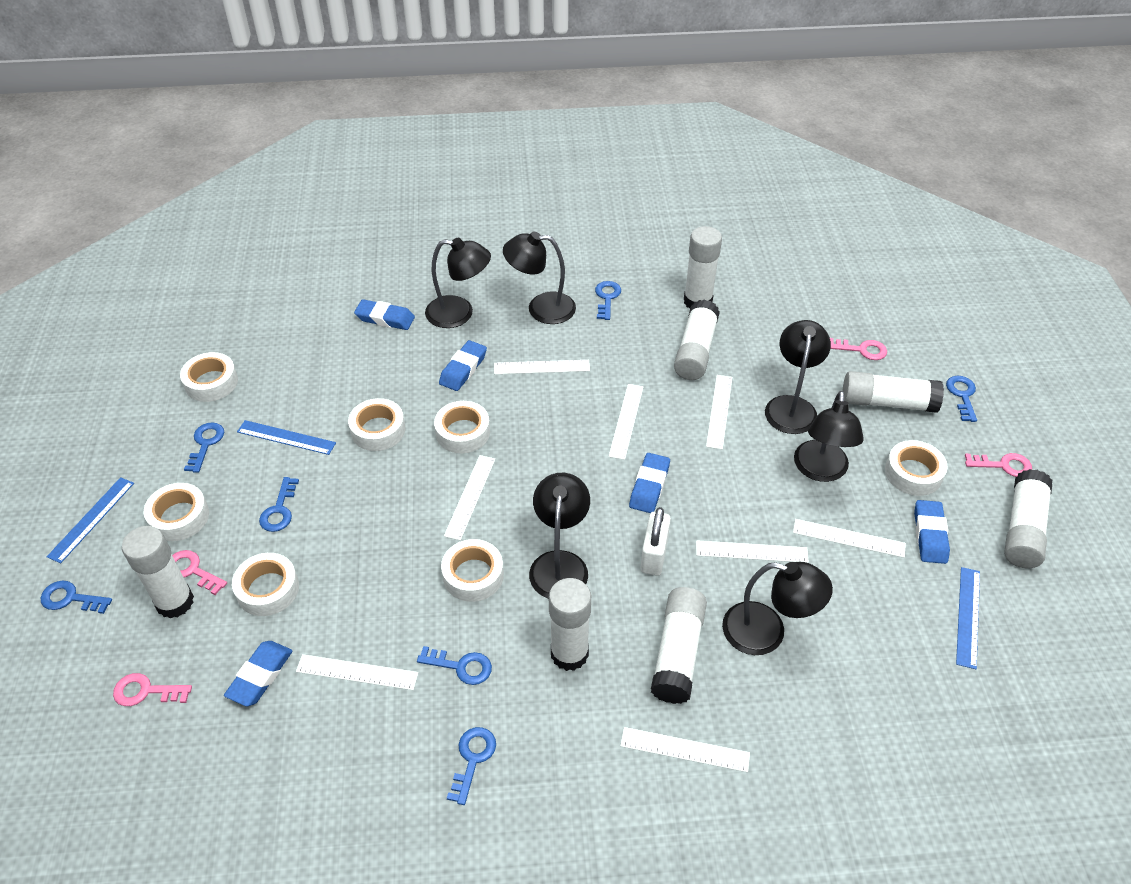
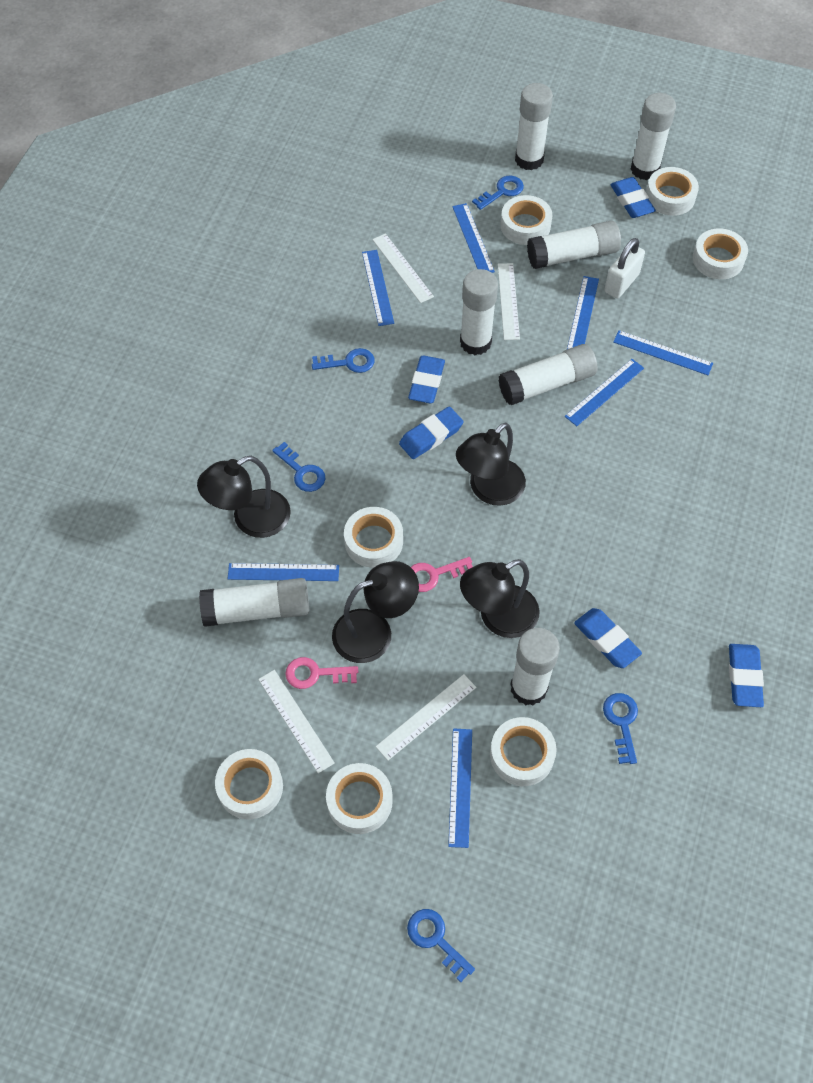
black lamp: 6 -> 4
blue key: 7 -> 5
blue ruler: 3 -> 7
pink key: 4 -> 2
white ruler: 8 -> 4

